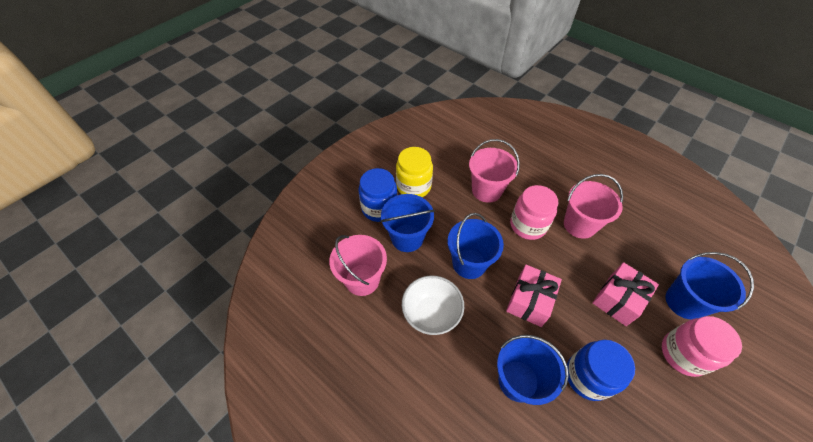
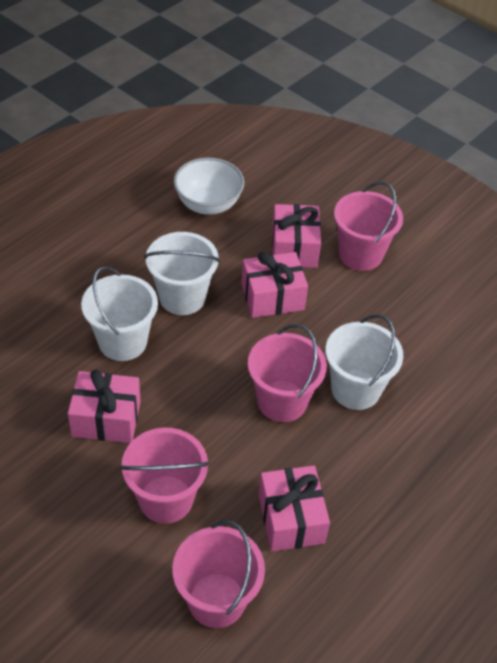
blue bucket: 4 -> 0
blue jar: 2 -> 0
pink bucket: 3 -> 4
pink gift: 2 -> 4
pink jar: 2 -> 0
white bucket: 0 -> 3
yellow jar: 1 -> 0

